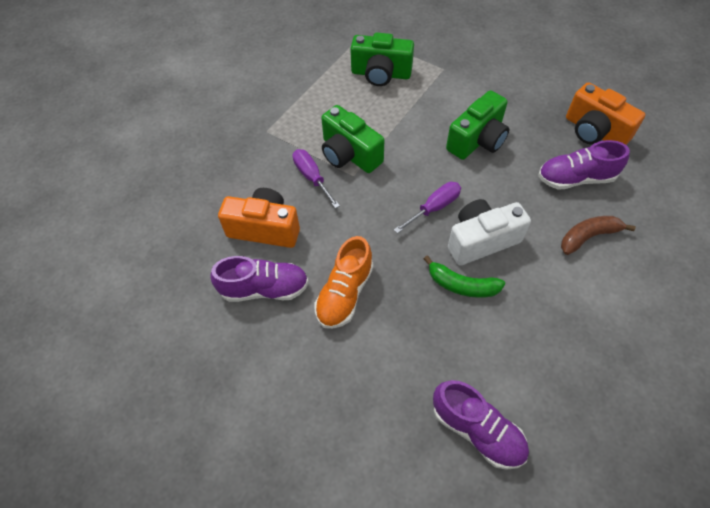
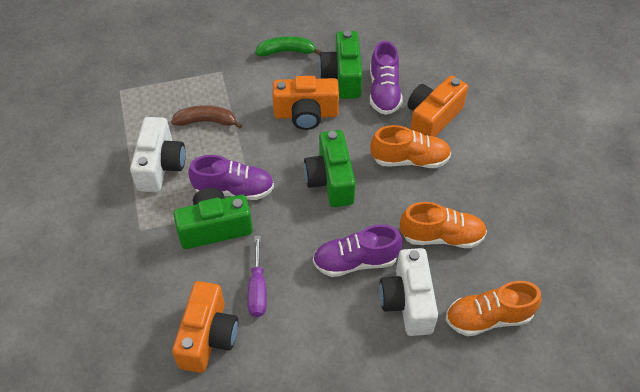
orange camera: 2 -> 3
orange shoe: 1 -> 3
purple screwdriver: 2 -> 1
white camera: 1 -> 2

